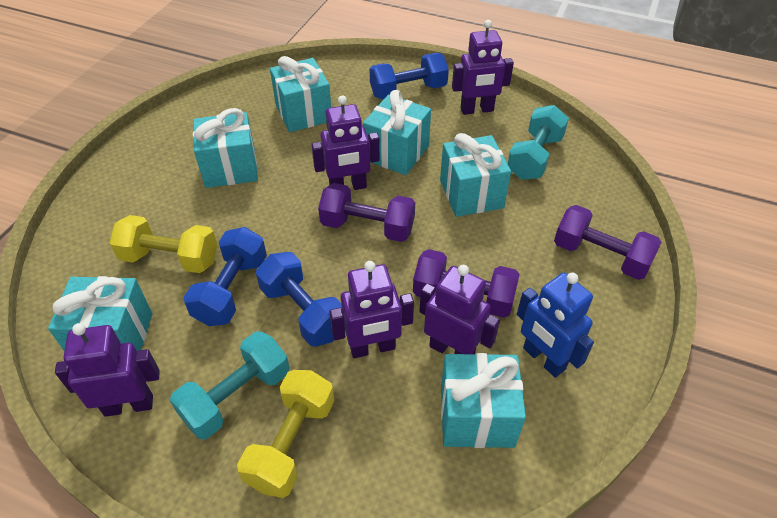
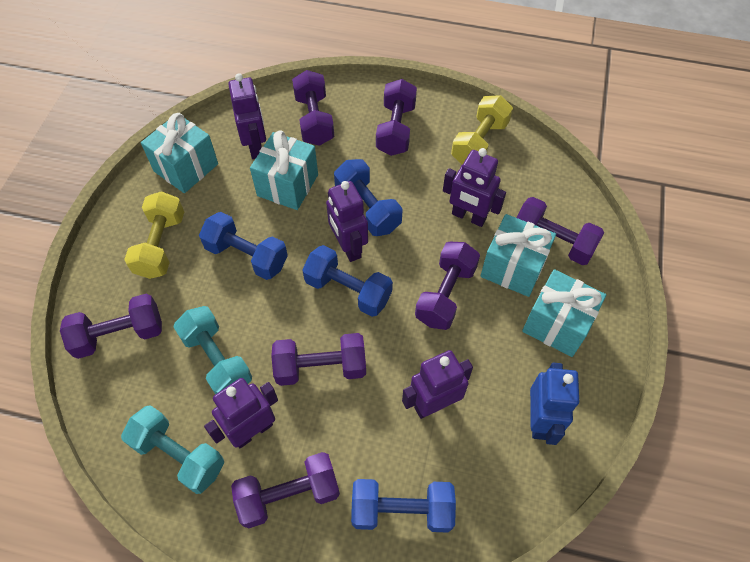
blue dumbbell: 3 -> 4
purple dumbbell: 3 -> 7
turquoise gift: 6 -> 4

